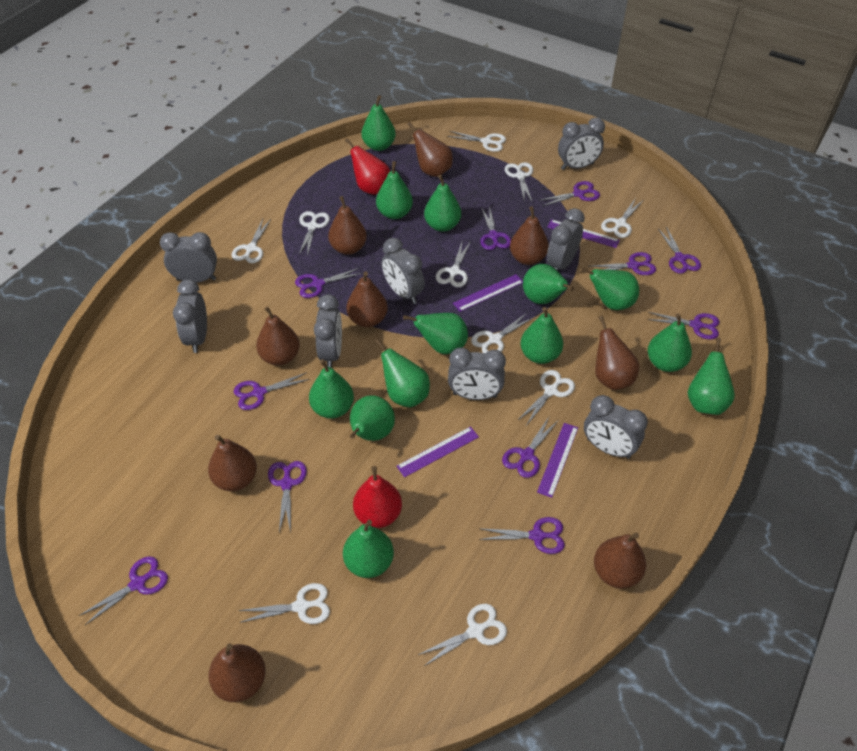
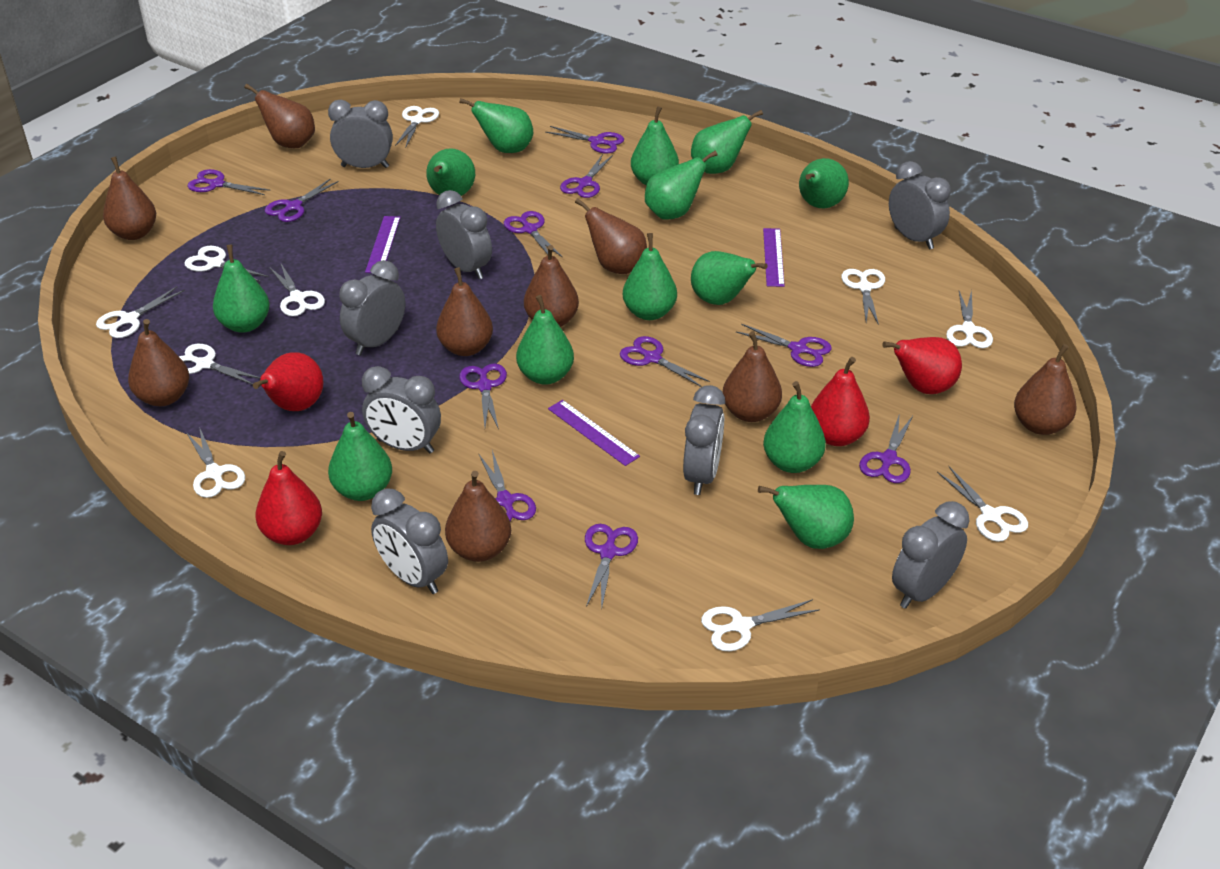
purple ruler: 4 -> 3
red pear: 2 -> 4

